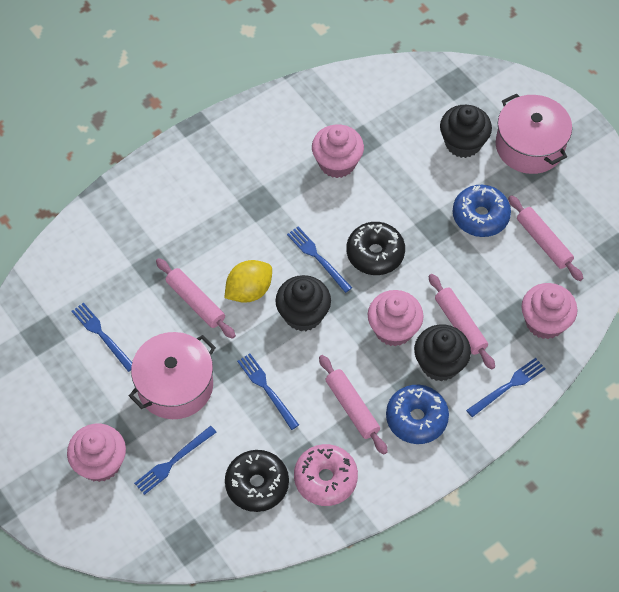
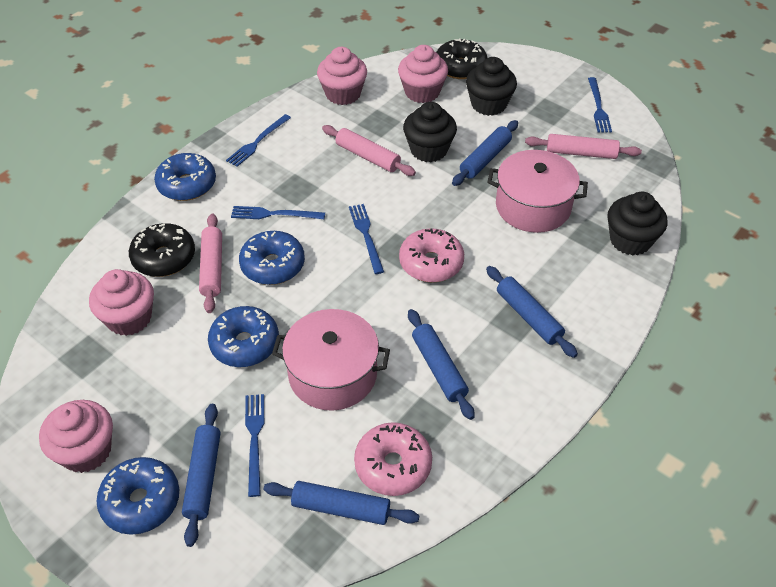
blue donut: 2 -> 4
blue rolling pin: 0 -> 5
pink donut: 1 -> 2
pink rolling pin: 4 -> 3
yellow lemon: 1 -> 0

